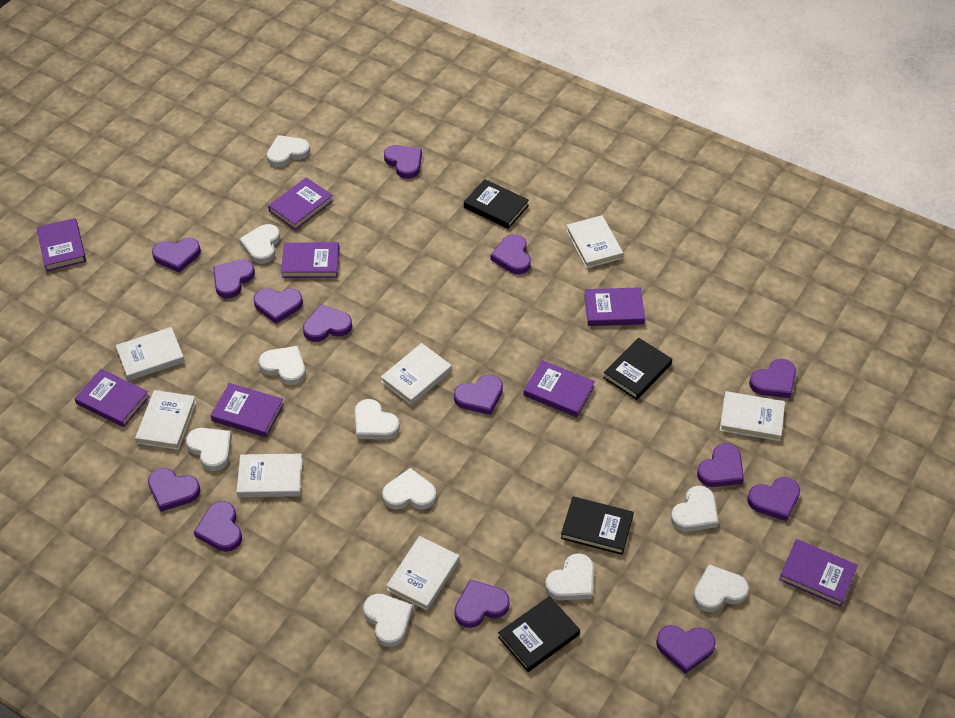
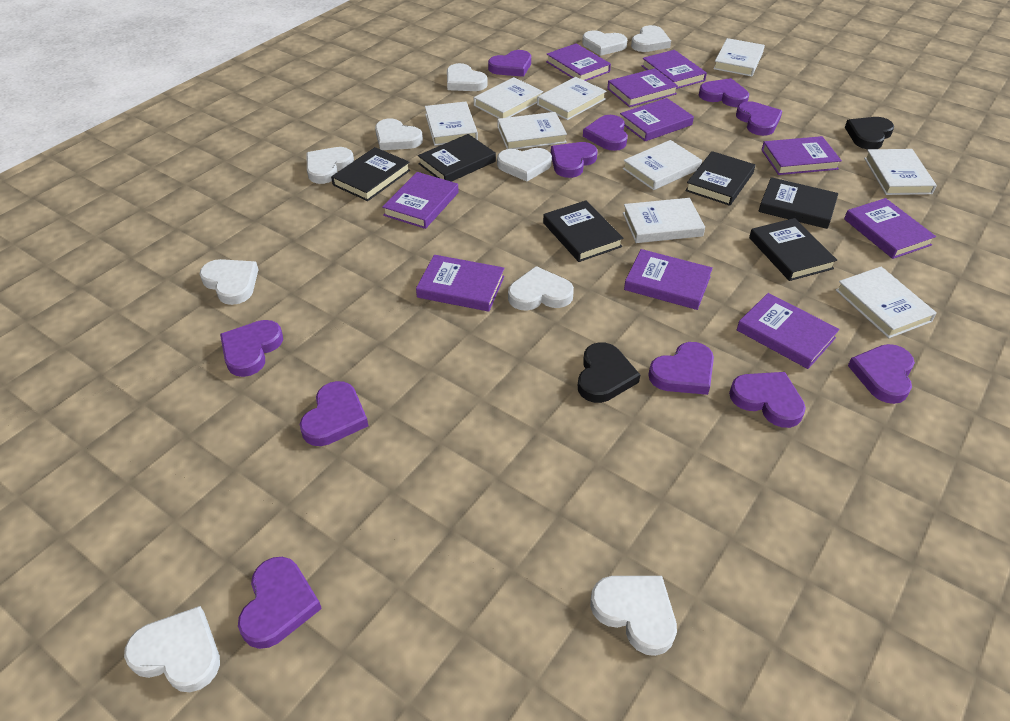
black book: 4 -> 6
black heart: 0 -> 2
purple book: 8 -> 10
purple heart: 14 -> 11
white book: 7 -> 9

